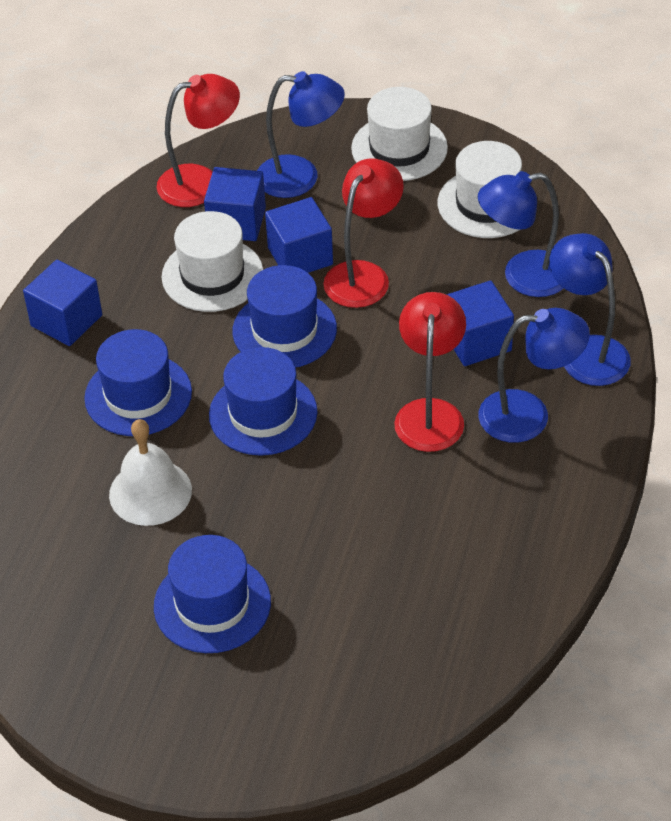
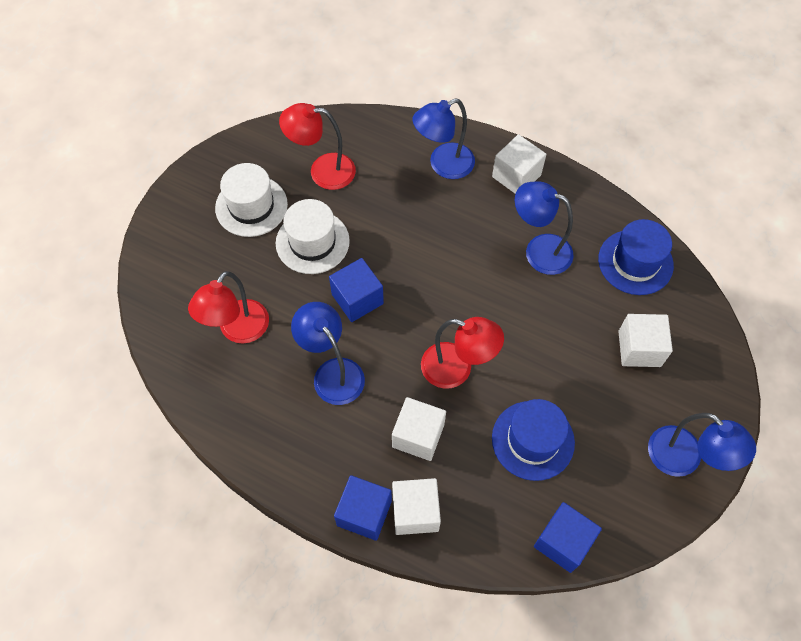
blue cube: 4 -> 3
blue hat: 4 -> 2
white bell: 1 -> 0
white cube: 0 -> 4
white hat: 3 -> 2

